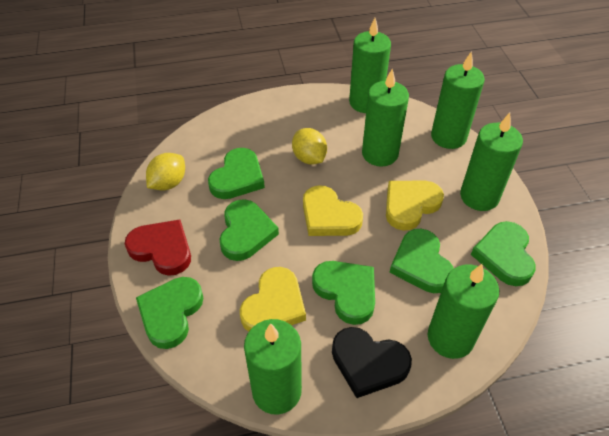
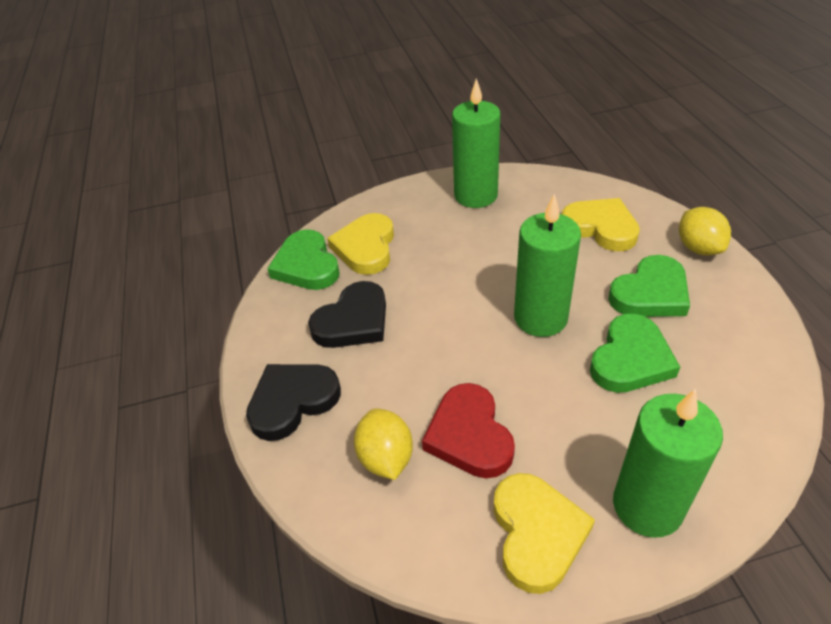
black heart: 1 -> 2
green candle: 6 -> 3
green heart: 6 -> 3

